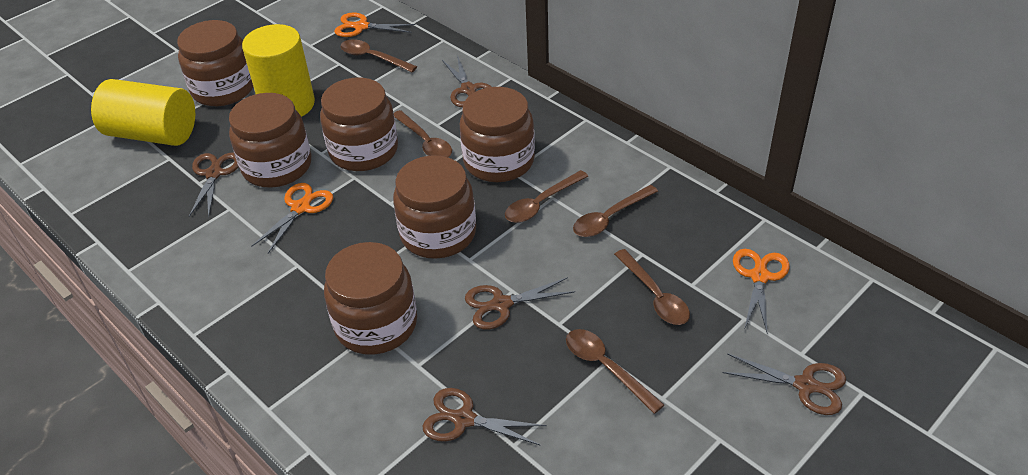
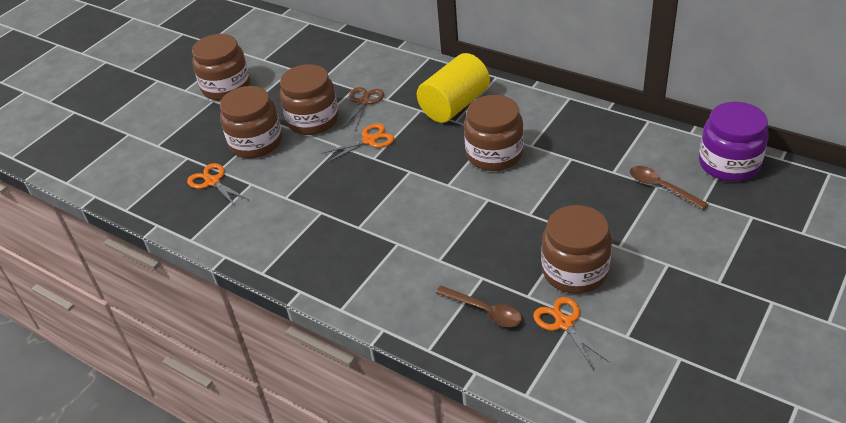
brown jar: 6 -> 5
brown scissors: 5 -> 1
brown spoon: 6 -> 2
purple jar: 0 -> 1
yellow cylinder: 2 -> 1

